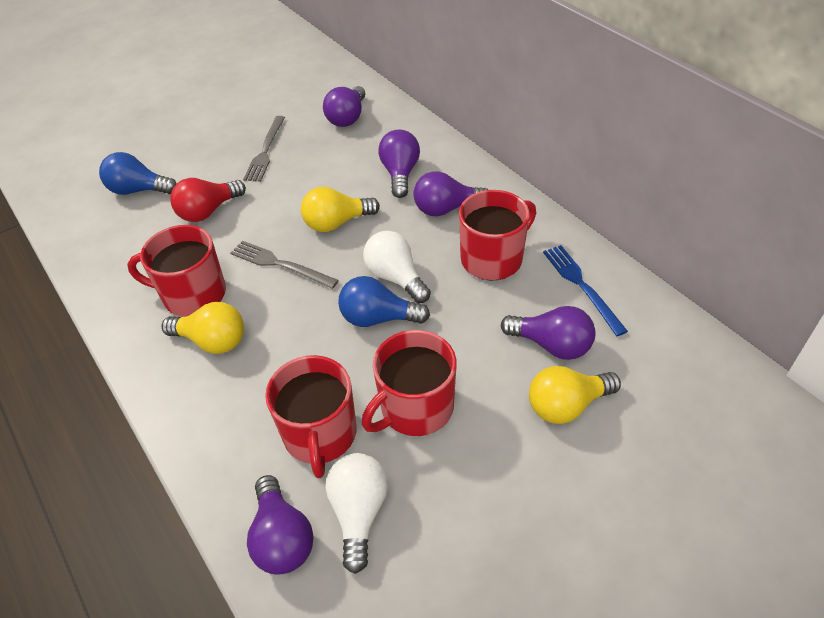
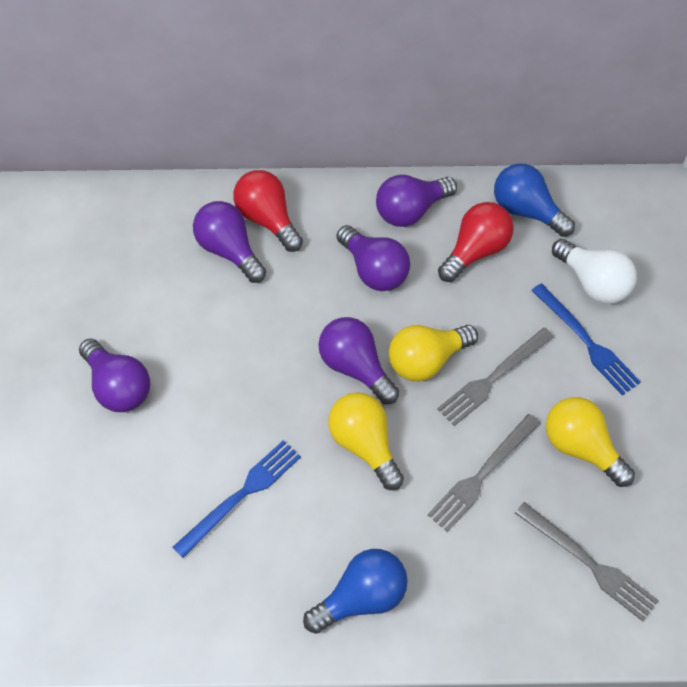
blue fork: 1 -> 2
grey fork: 2 -> 3
red light bulb: 1 -> 2
red mug: 4 -> 0
white light bulb: 2 -> 1

